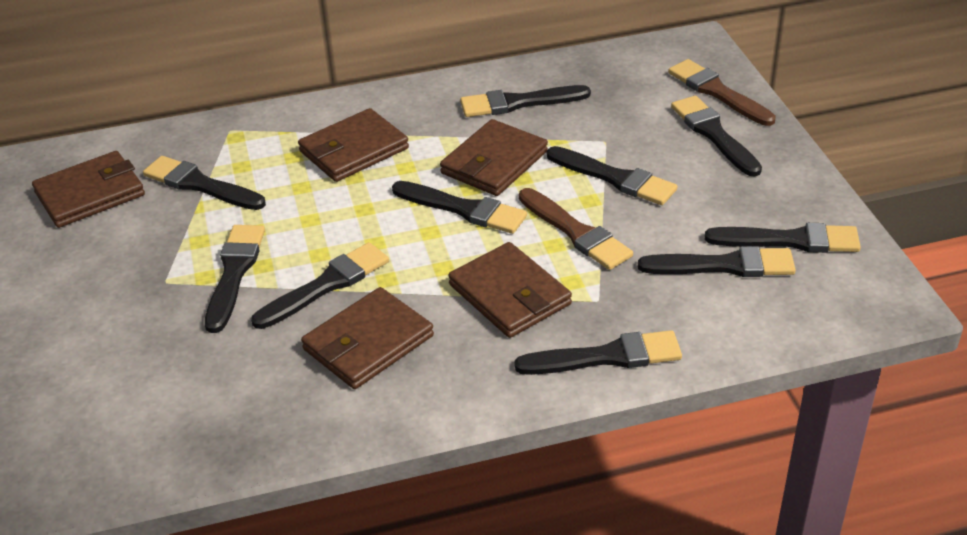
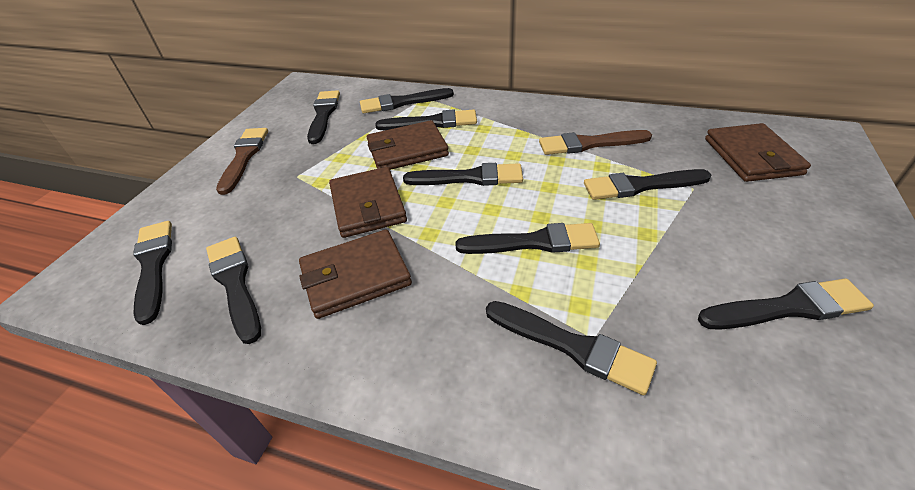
brown wallet: 5 -> 4

